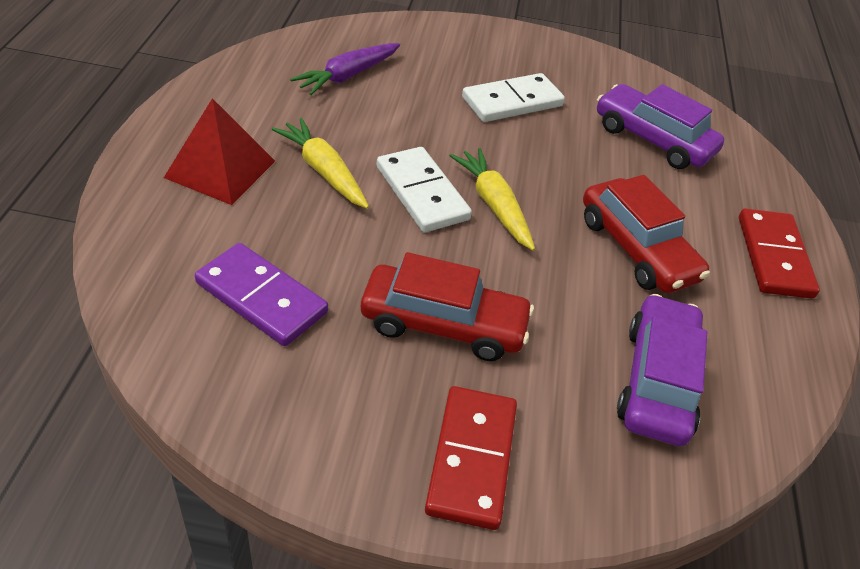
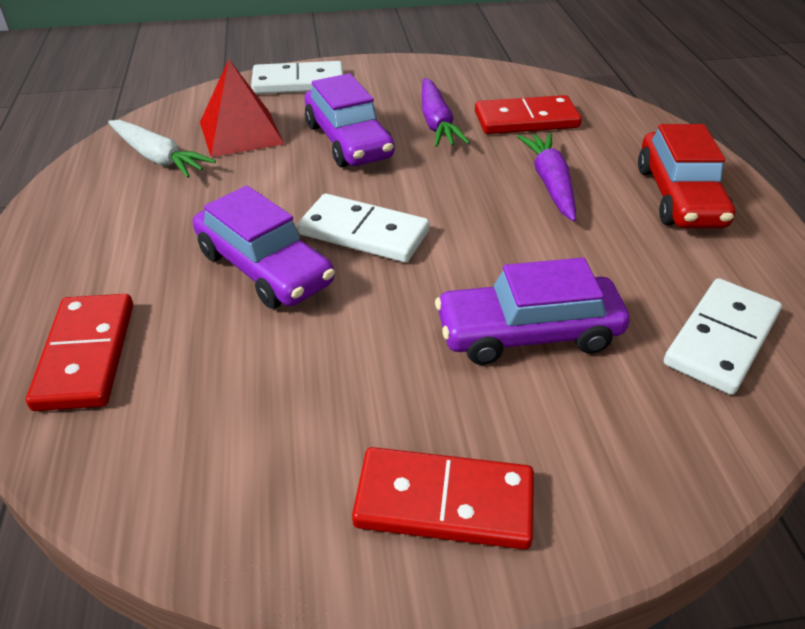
purple car: 2 -> 3
purple carrot: 1 -> 2
purple domino: 1 -> 0
red car: 2 -> 1
red domino: 2 -> 3
white carrot: 0 -> 1
white domino: 2 -> 3
yellow carrot: 2 -> 0

